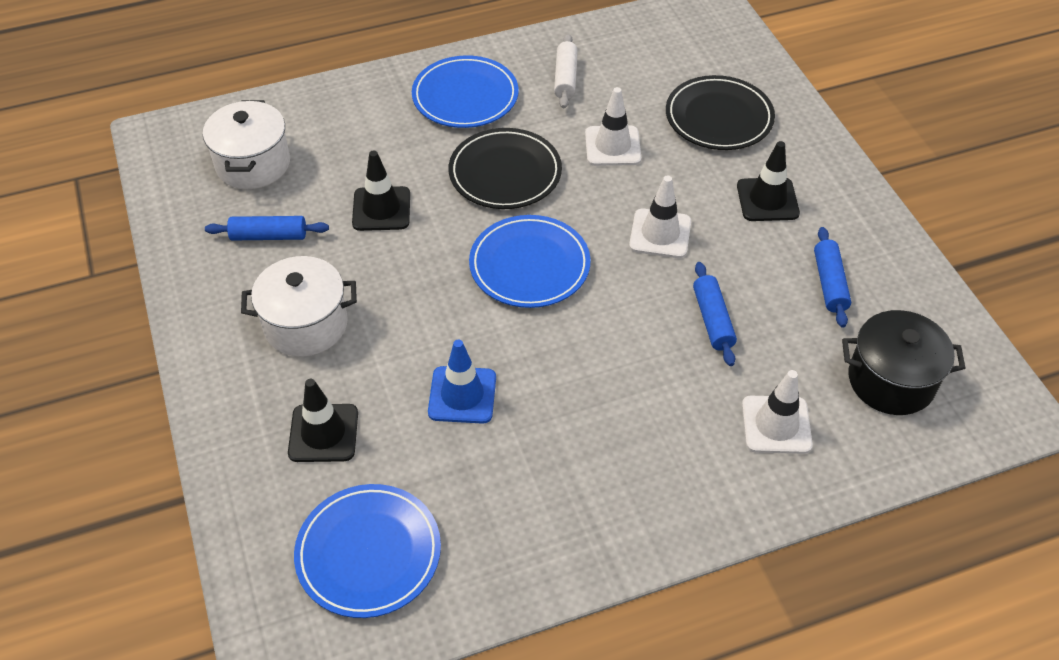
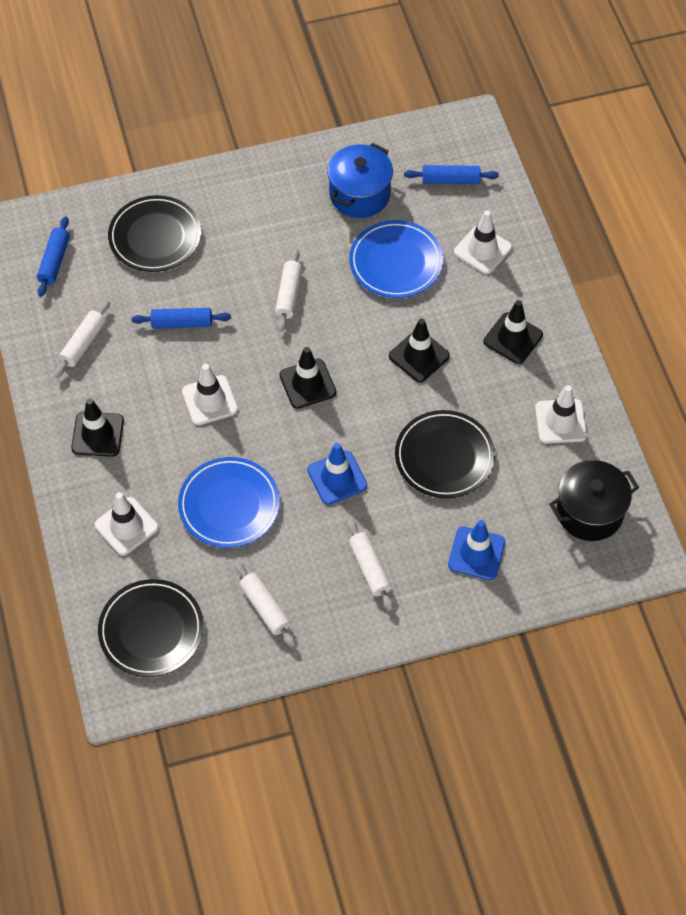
black plate: 2 -> 3
black traffic cone: 3 -> 4
blue plate: 3 -> 2
blue pot: 0 -> 1
blue traffic cone: 1 -> 2
white pot: 2 -> 0
white rolling pin: 1 -> 4
white traffic cone: 3 -> 4

